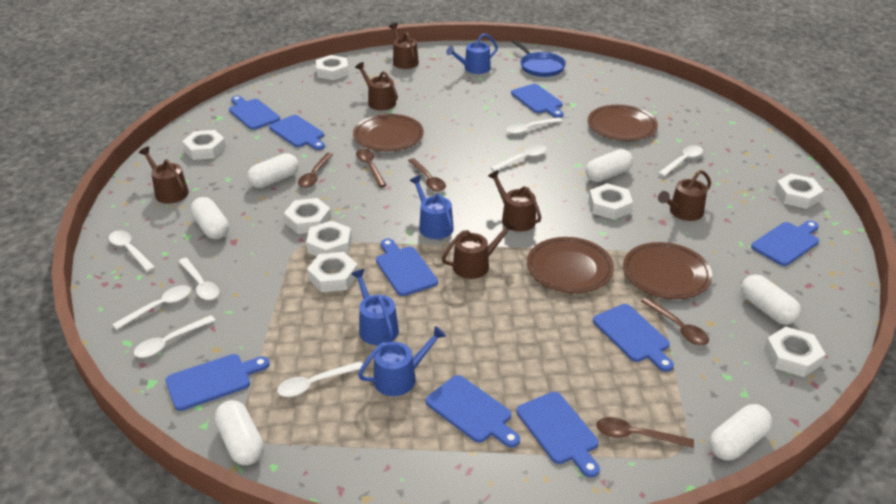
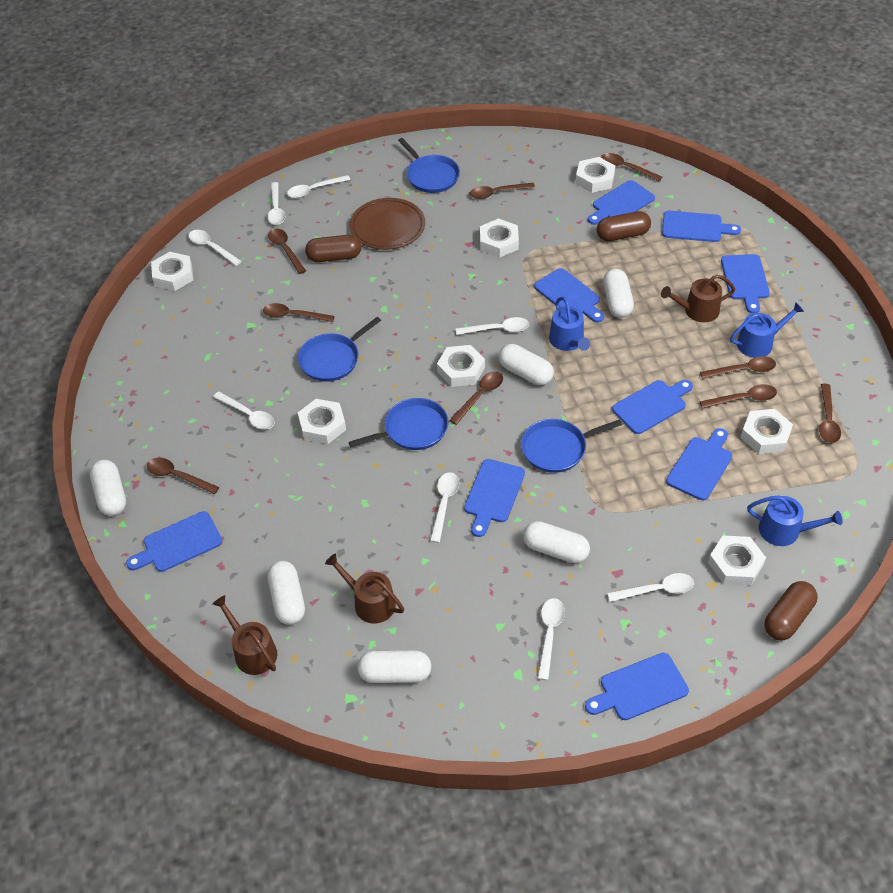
blue pan: 1 -> 4
blue watering can: 4 -> 3
brown capsule: 0 -> 3
brown plate: 4 -> 1
brown spoon: 5 -> 9
brown watering can: 6 -> 3
white nut: 8 -> 7

